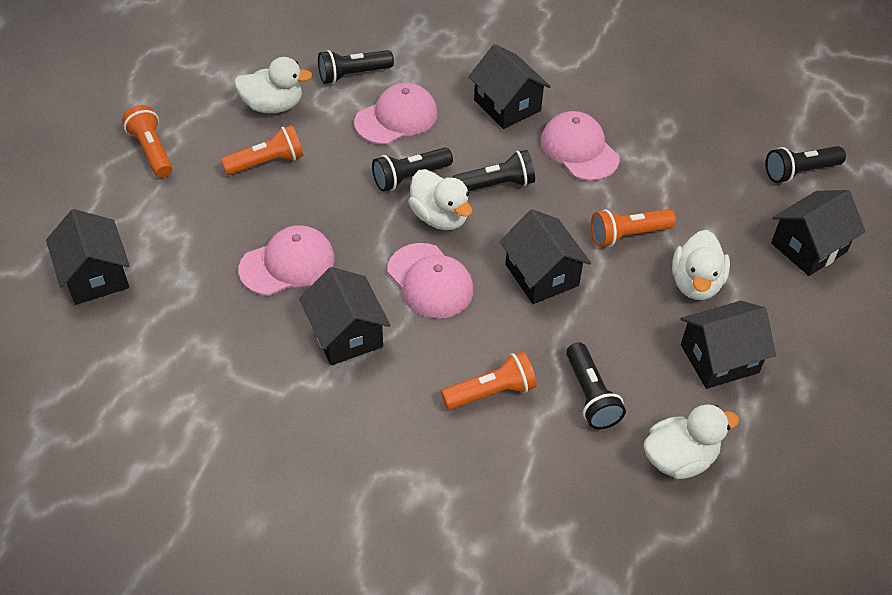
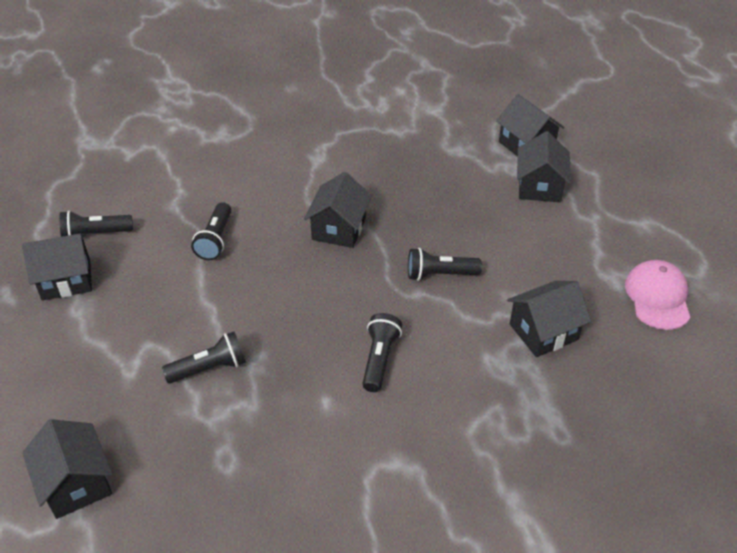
orange flashlight: 4 -> 0
pink cap: 4 -> 1
white duck: 4 -> 0

